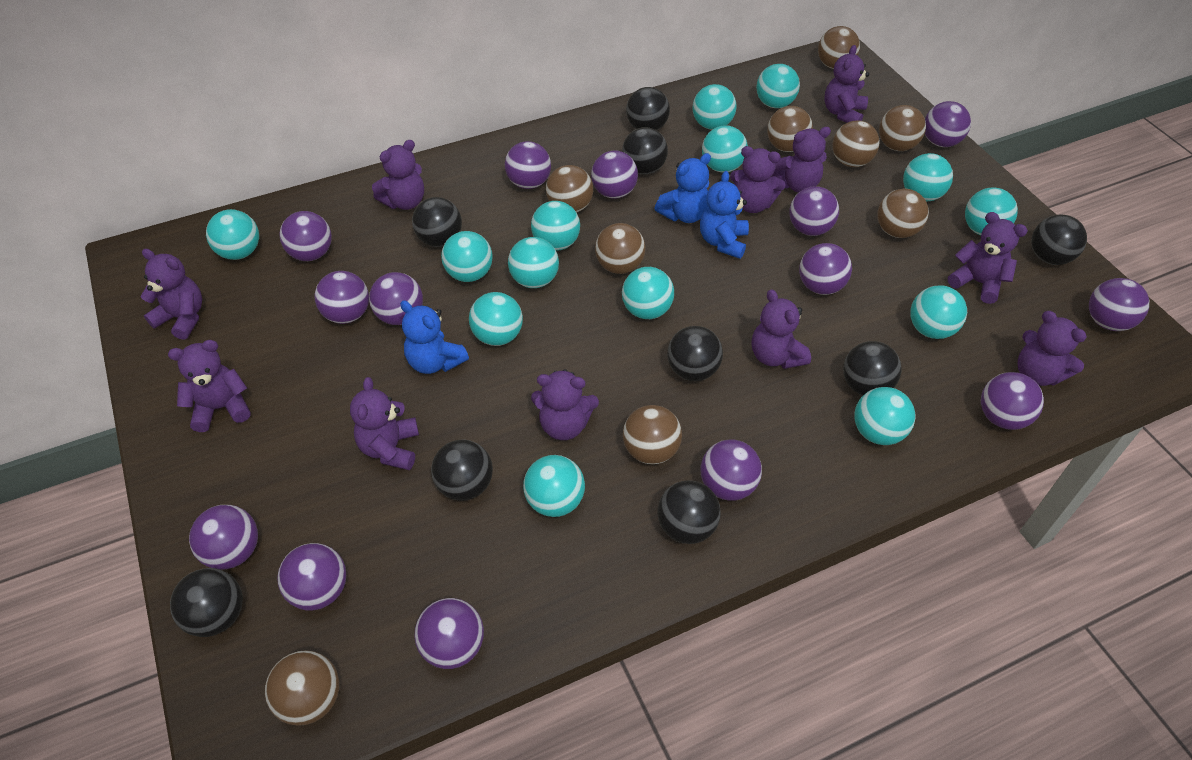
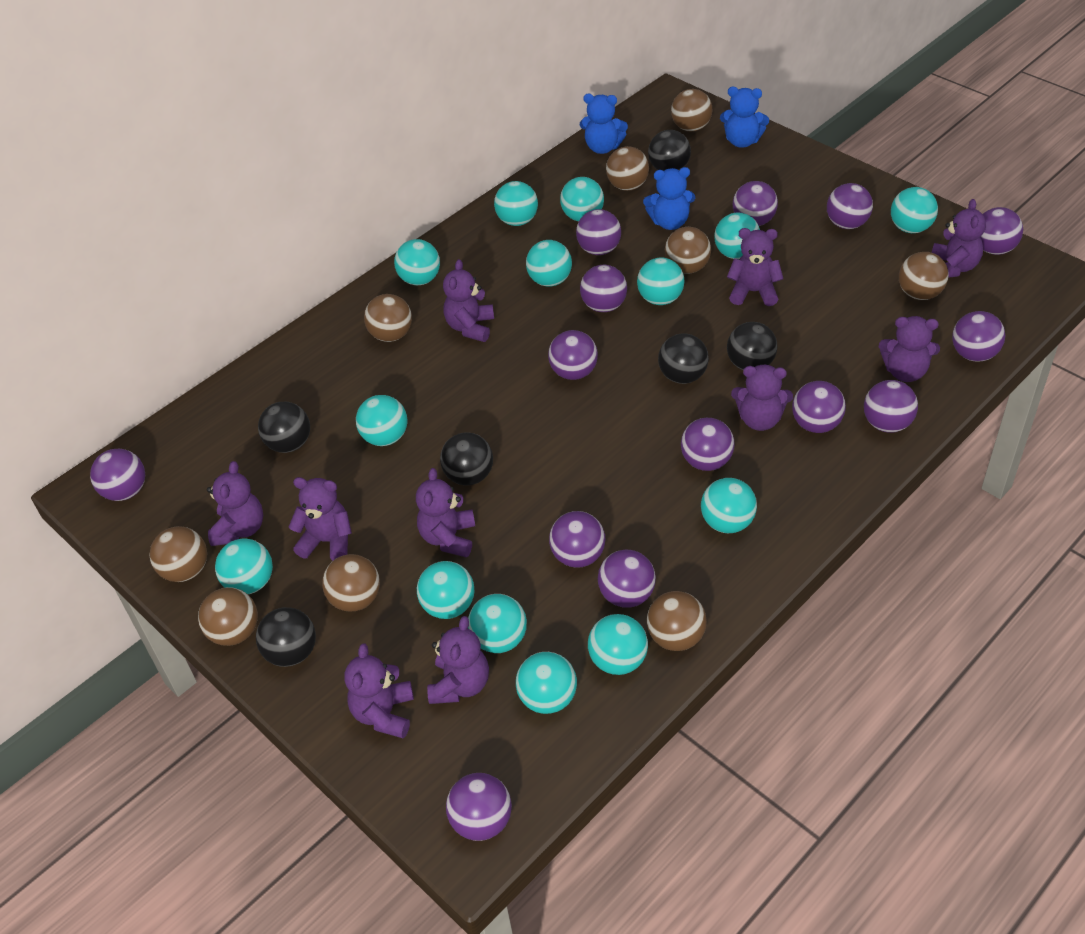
black ball: 9 -> 6
purple teddy bear: 11 -> 10

